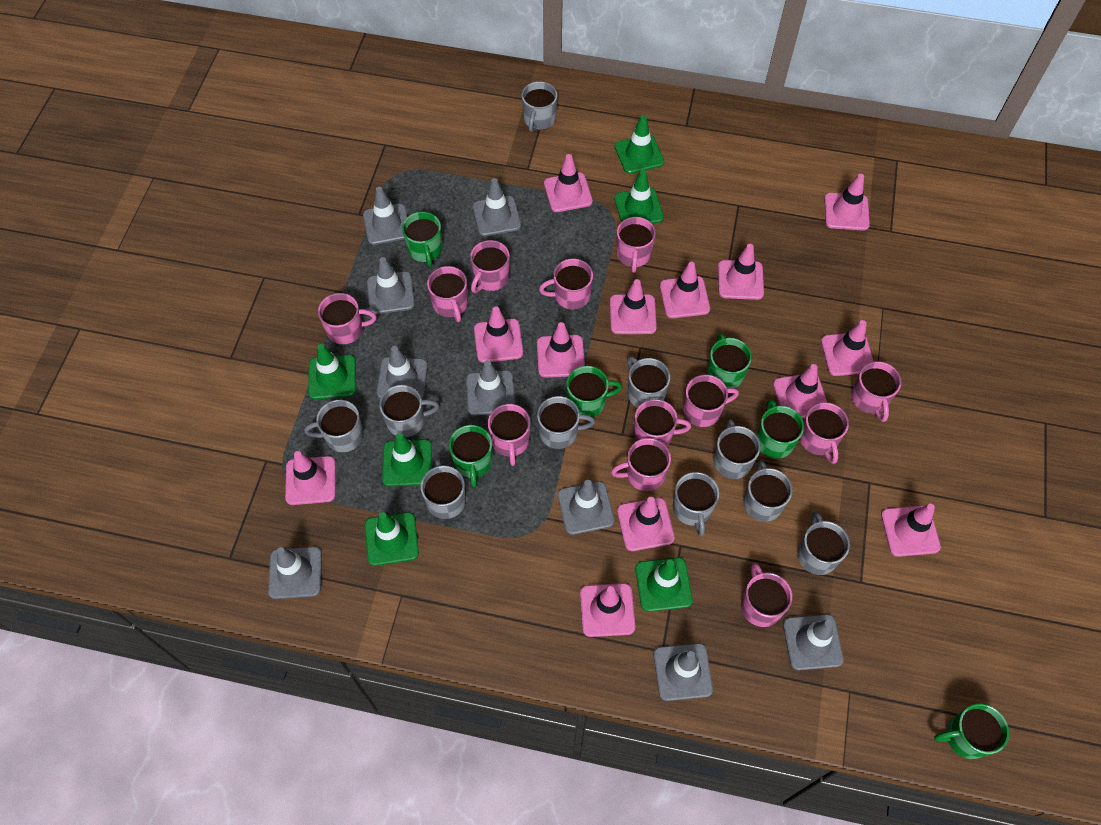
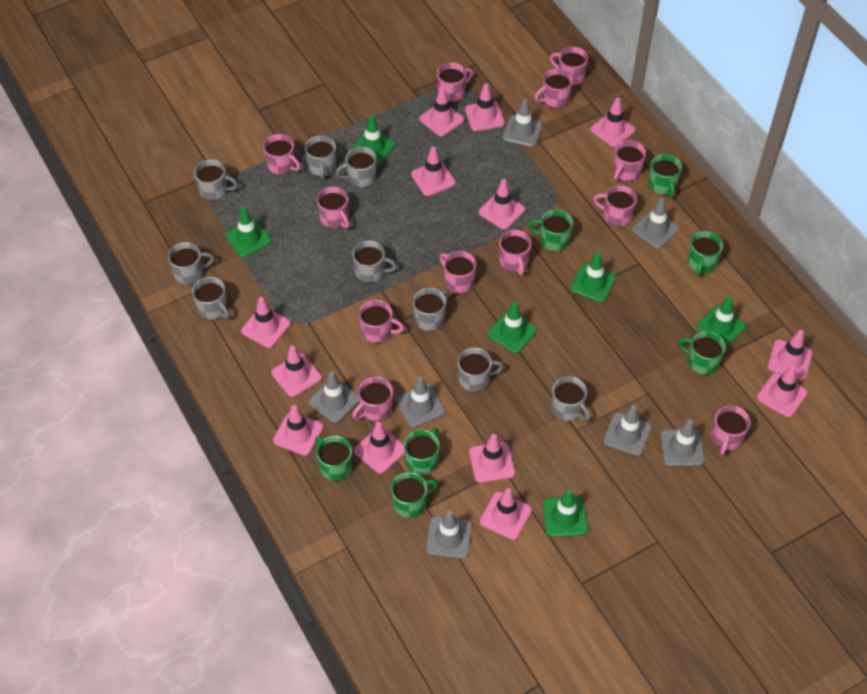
green mug: 6 -> 7
grey mug: 10 -> 9
grey traffic cone: 9 -> 7

